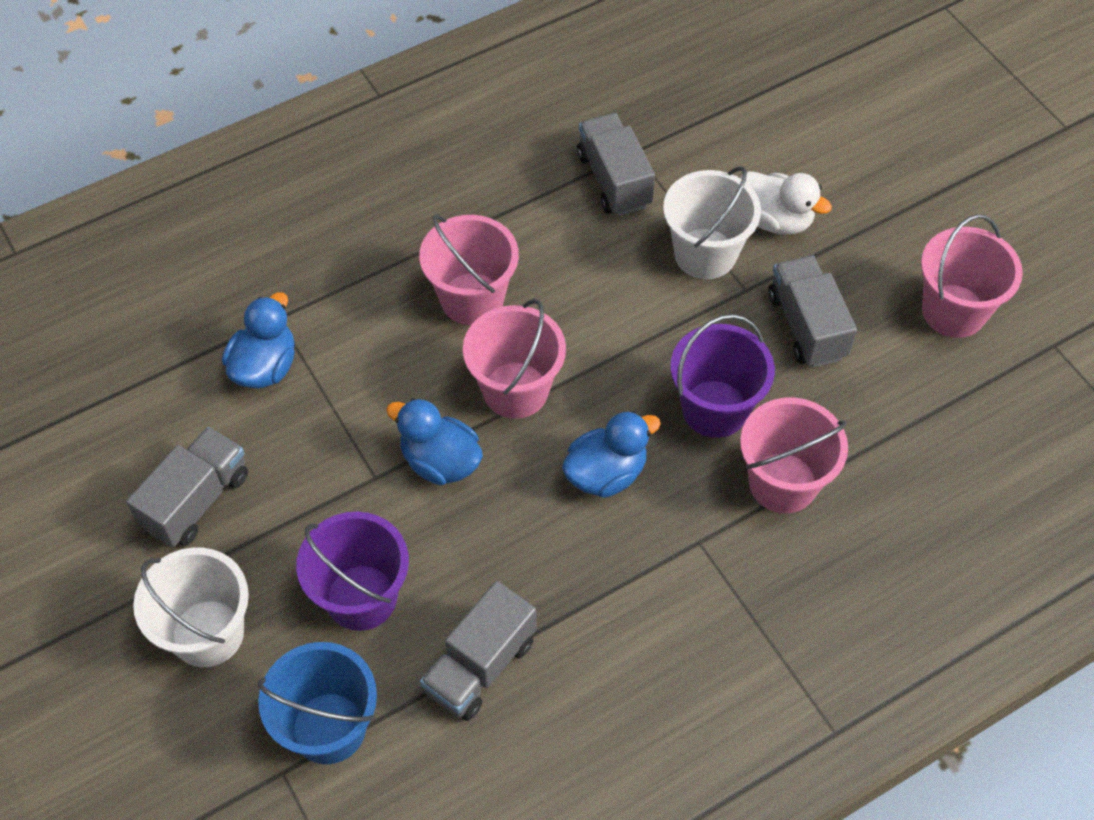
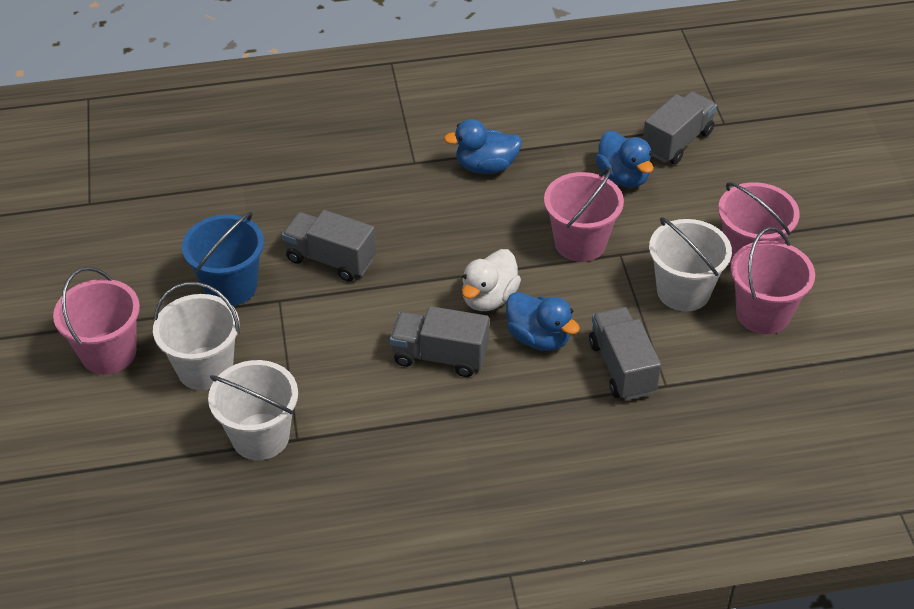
purple bucket: 2 -> 0
white bucket: 2 -> 3

